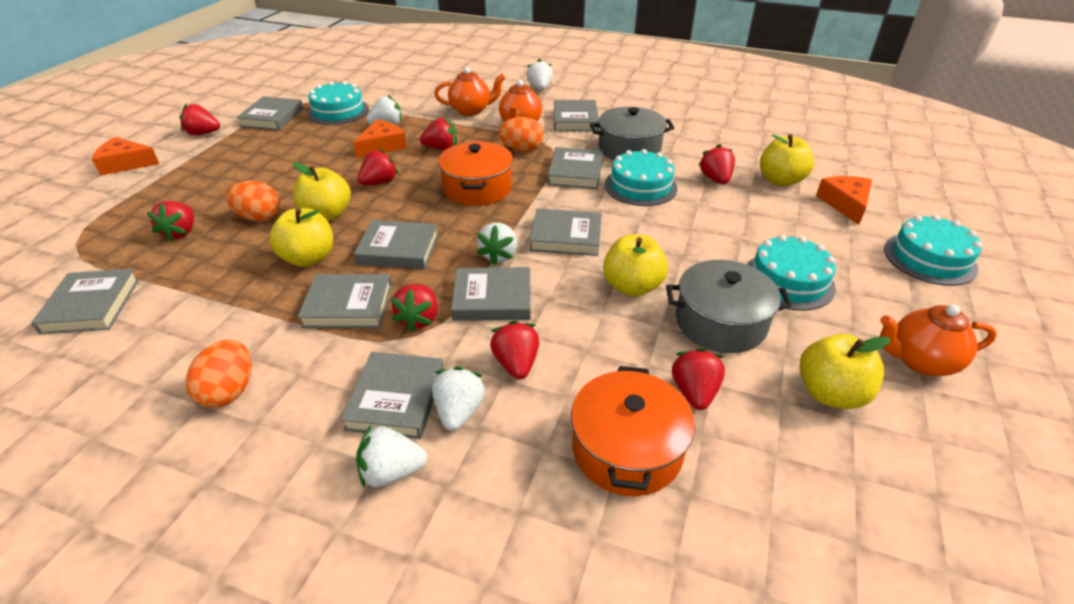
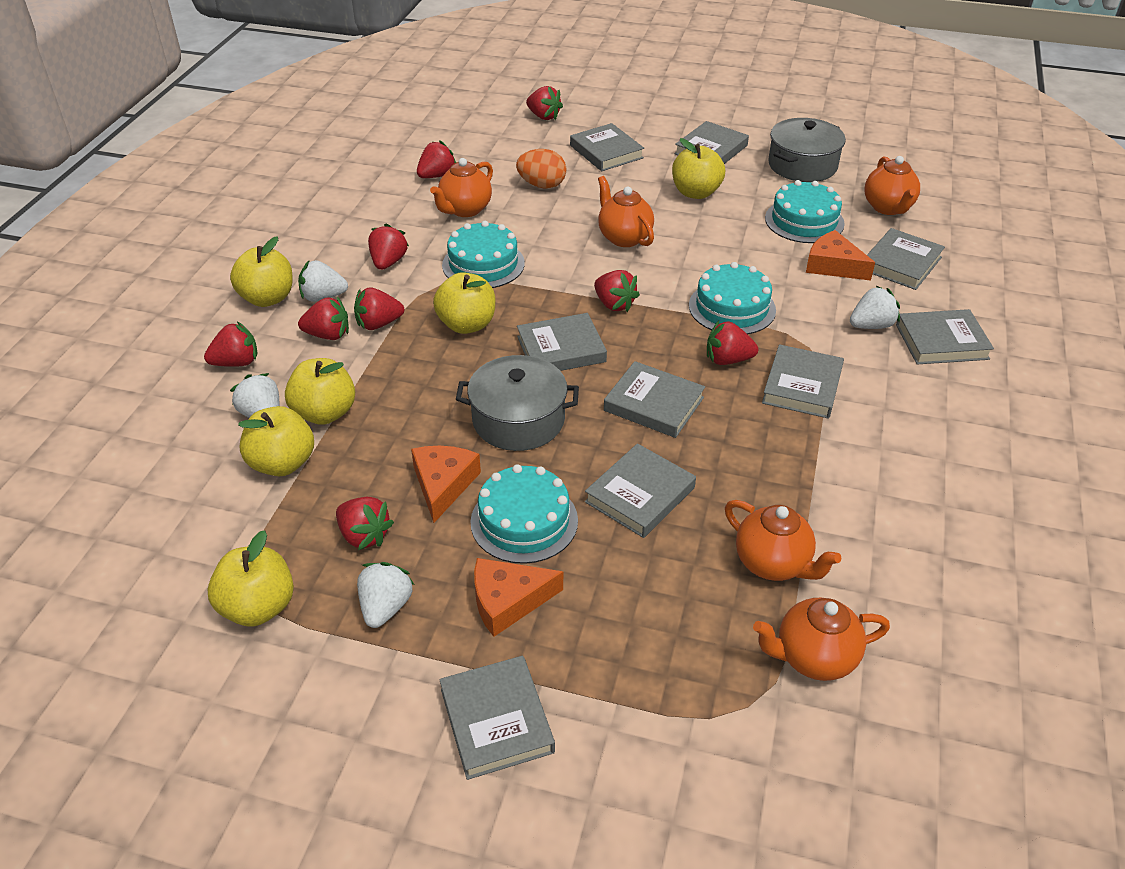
orange egg: 3 -> 1
orange pot: 2 -> 0
orange teapot: 3 -> 5
red strawberry: 8 -> 9
white strawberry: 5 -> 4
yellow apple: 5 -> 6

